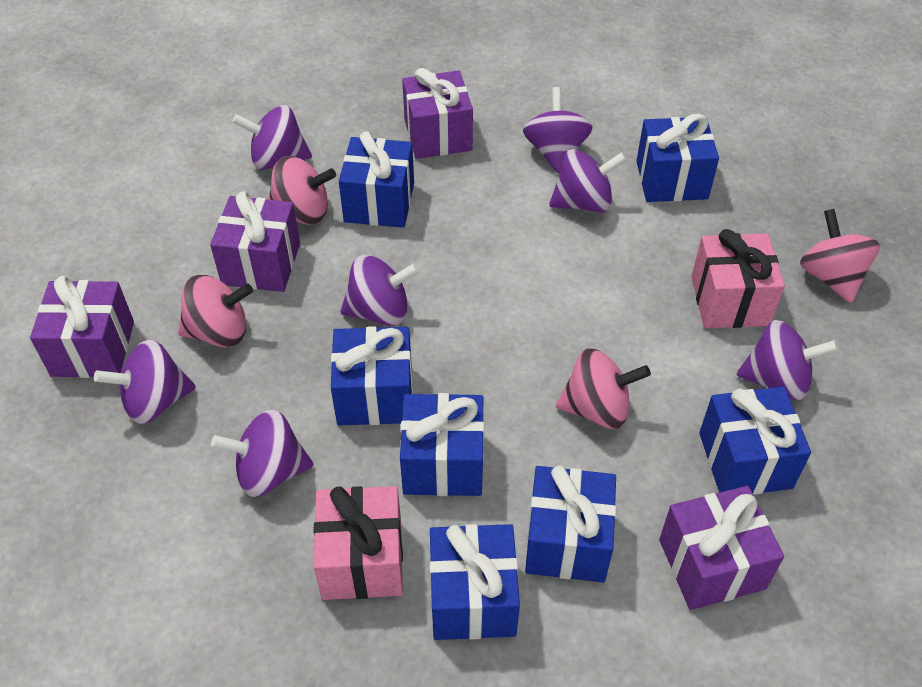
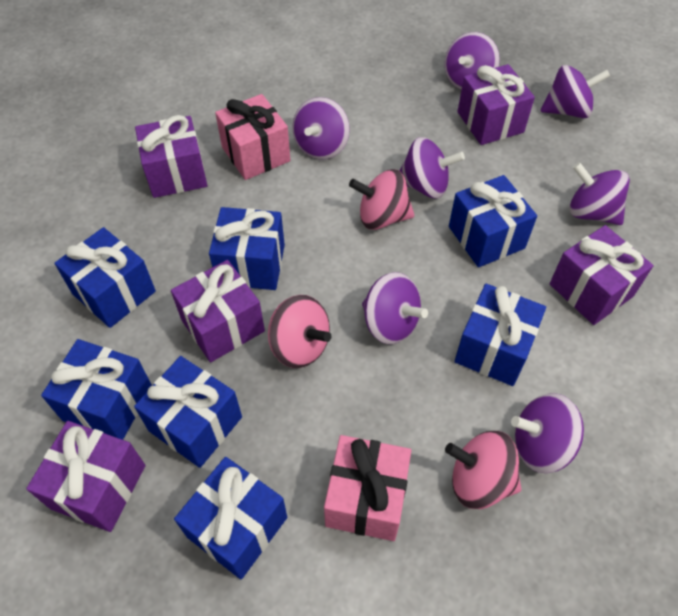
pink spinning top: 4 -> 3
purple gift: 4 -> 5

